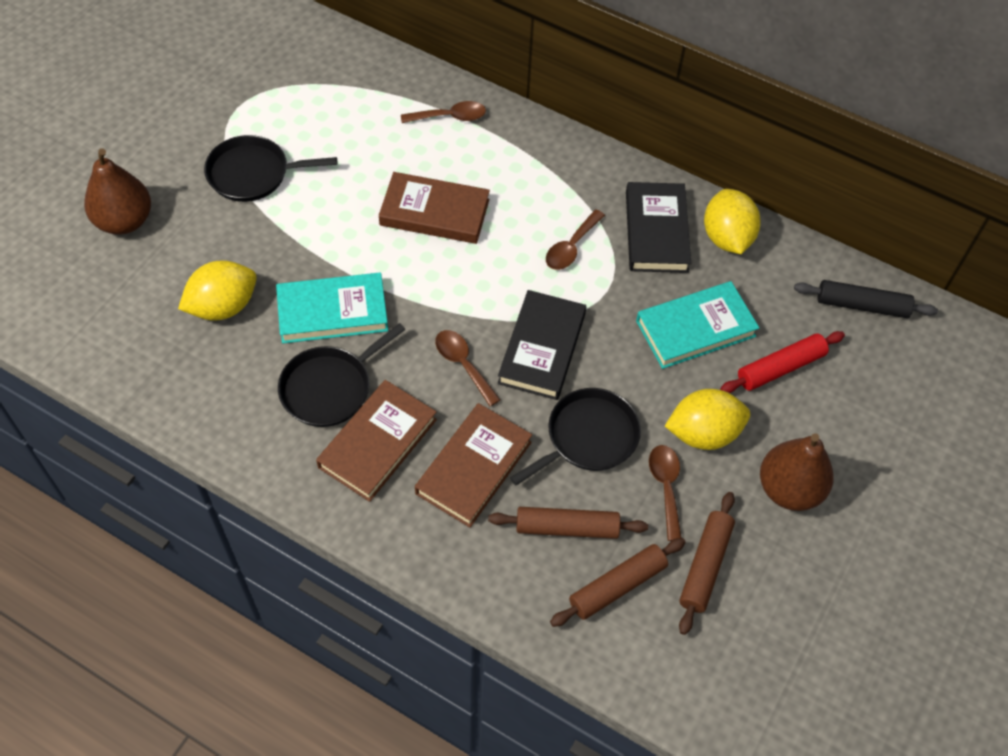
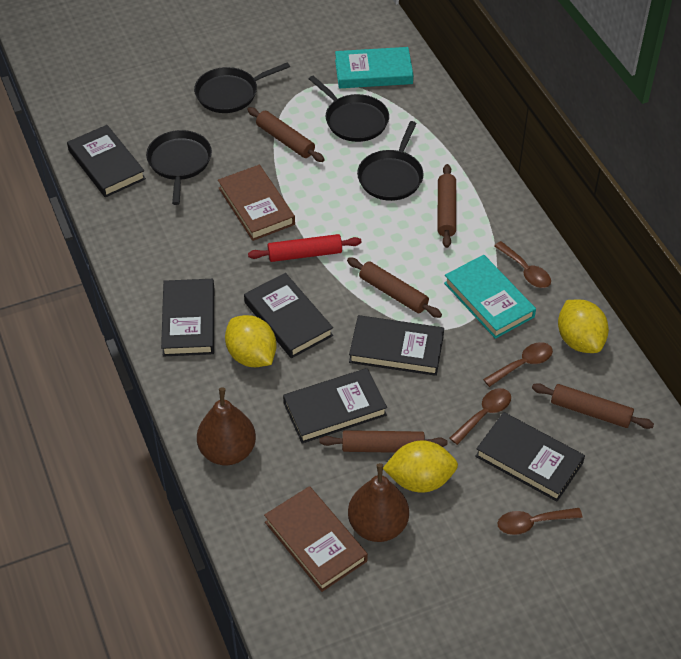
black book: 2 -> 6
black pan: 3 -> 4
black rolling pin: 1 -> 0
brown book: 3 -> 2
brown rolling pin: 3 -> 5

